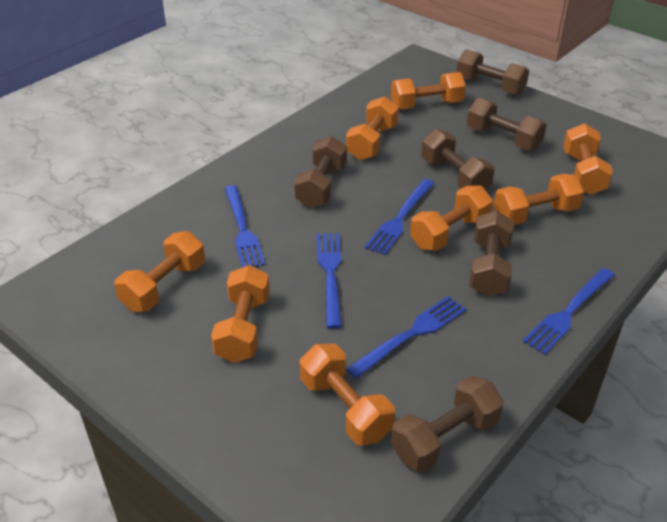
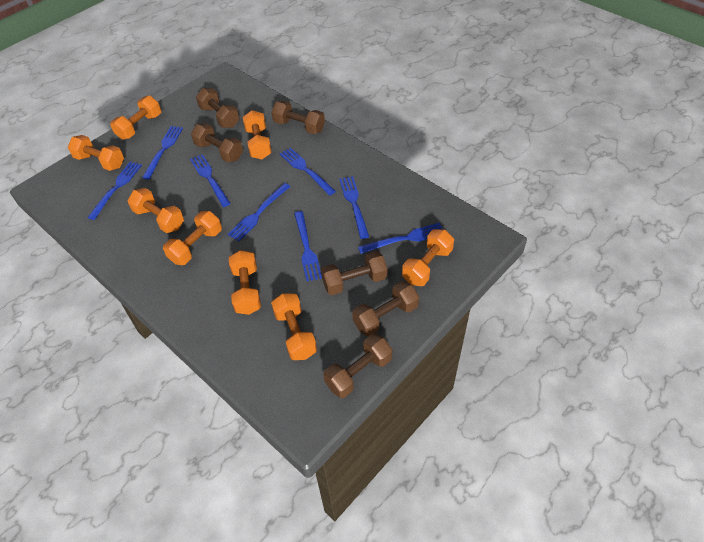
blue fork: 5 -> 8

